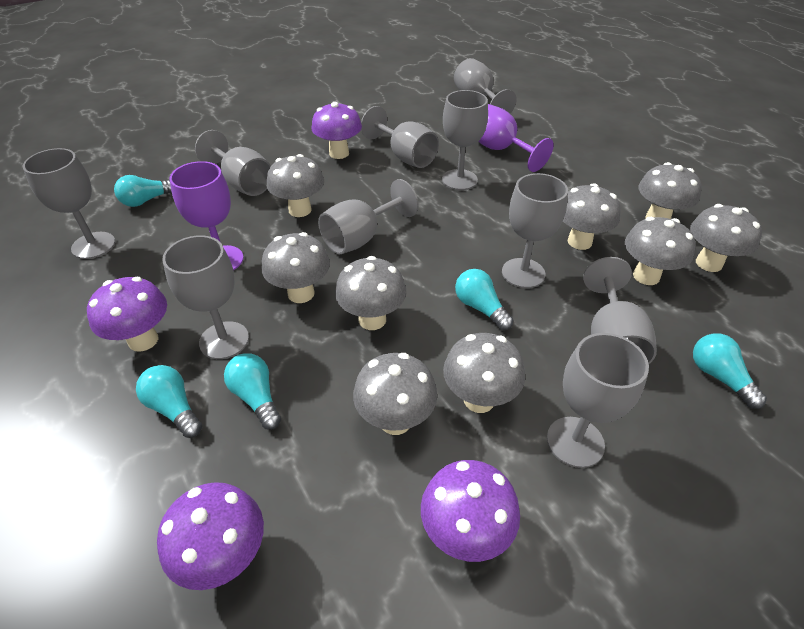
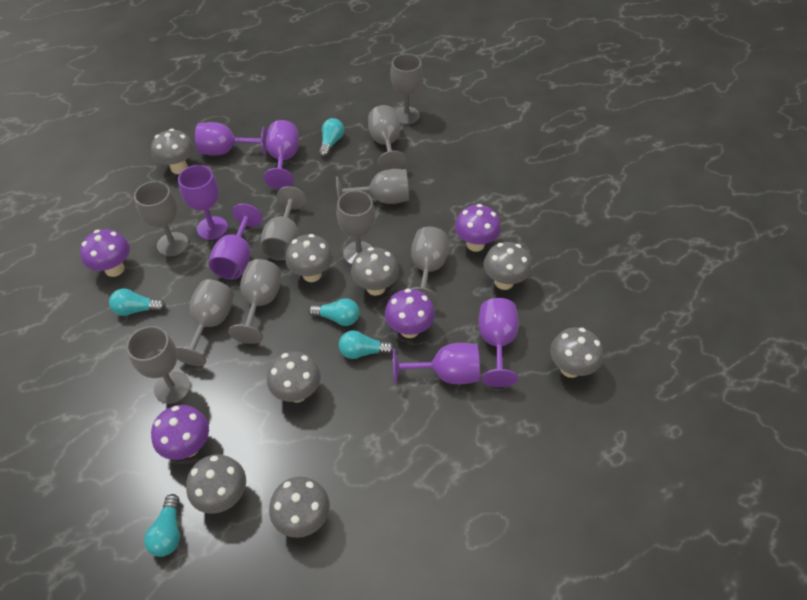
grey mushroom: 9 -> 8
purple goblet: 2 -> 6

